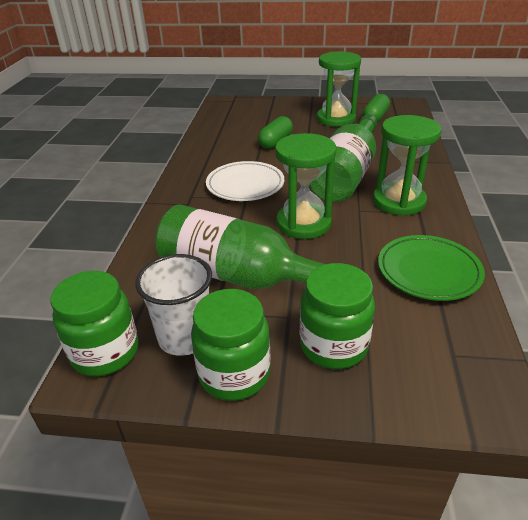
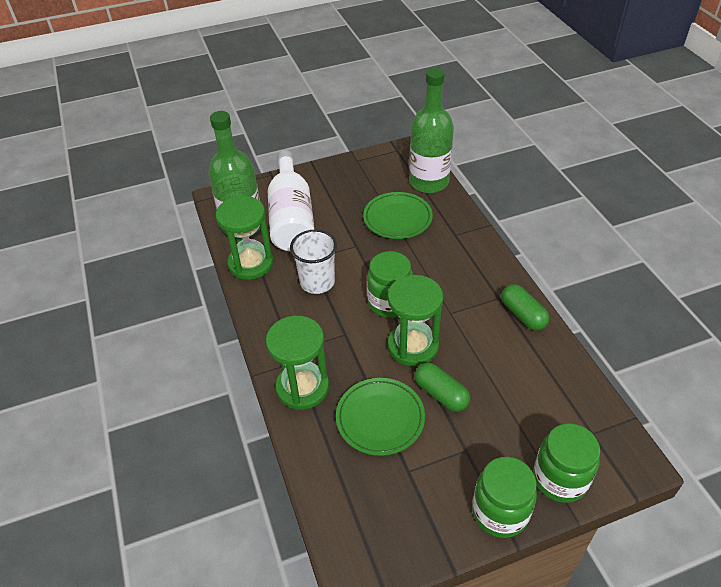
green plate: 1 -> 2
white bottle: 0 -> 1
white plate: 1 -> 0

